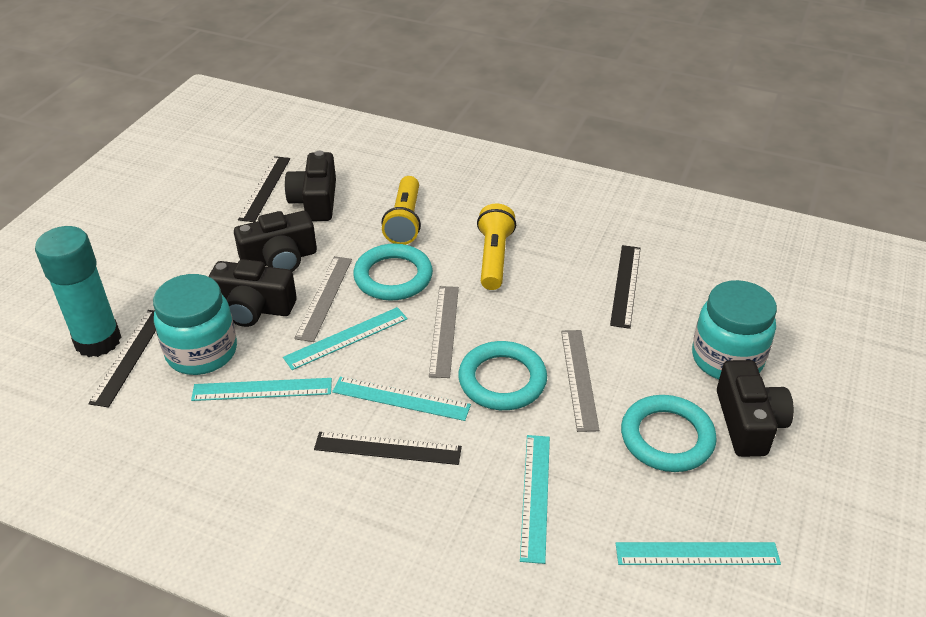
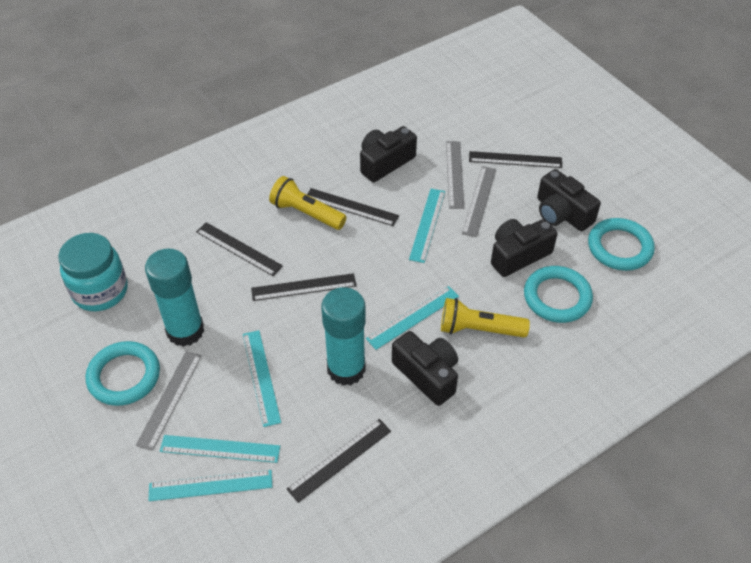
black ruler: 4 -> 5
turquoise glue stick: 1 -> 2
turquoise jar: 2 -> 1

